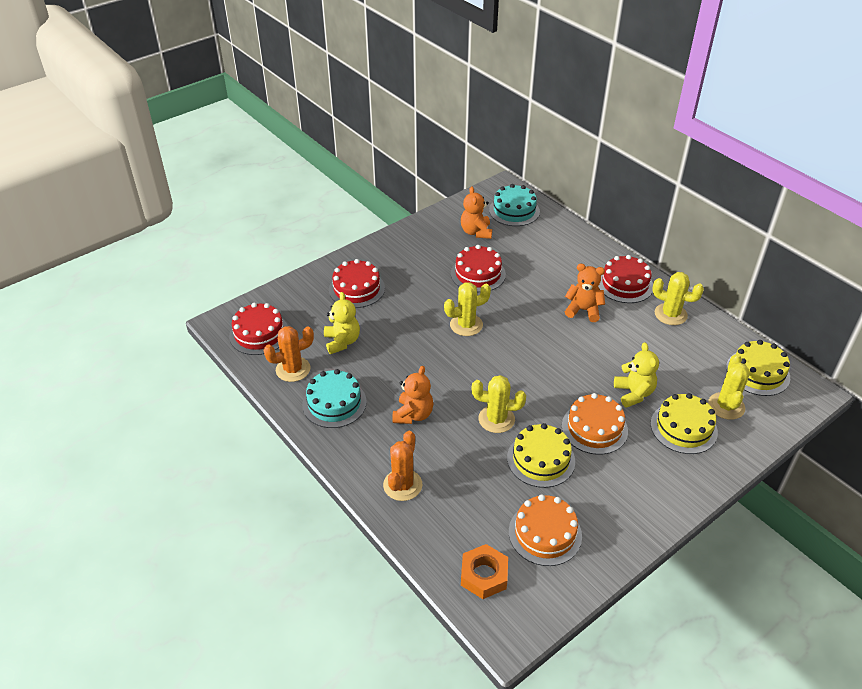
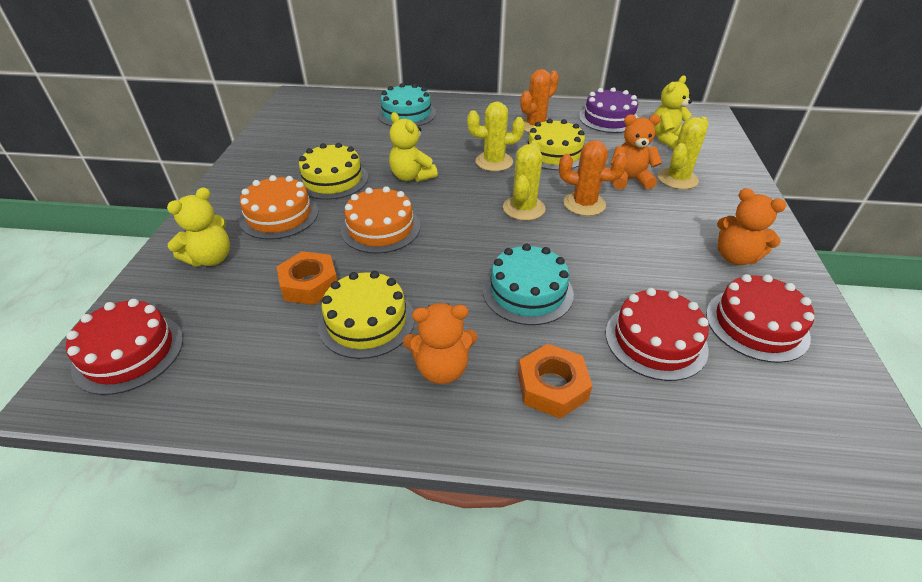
orange nut: 1 -> 2
purple cake: 0 -> 1
red cake: 4 -> 3
yellow cactus: 4 -> 3
yellow teddy bear: 2 -> 3

